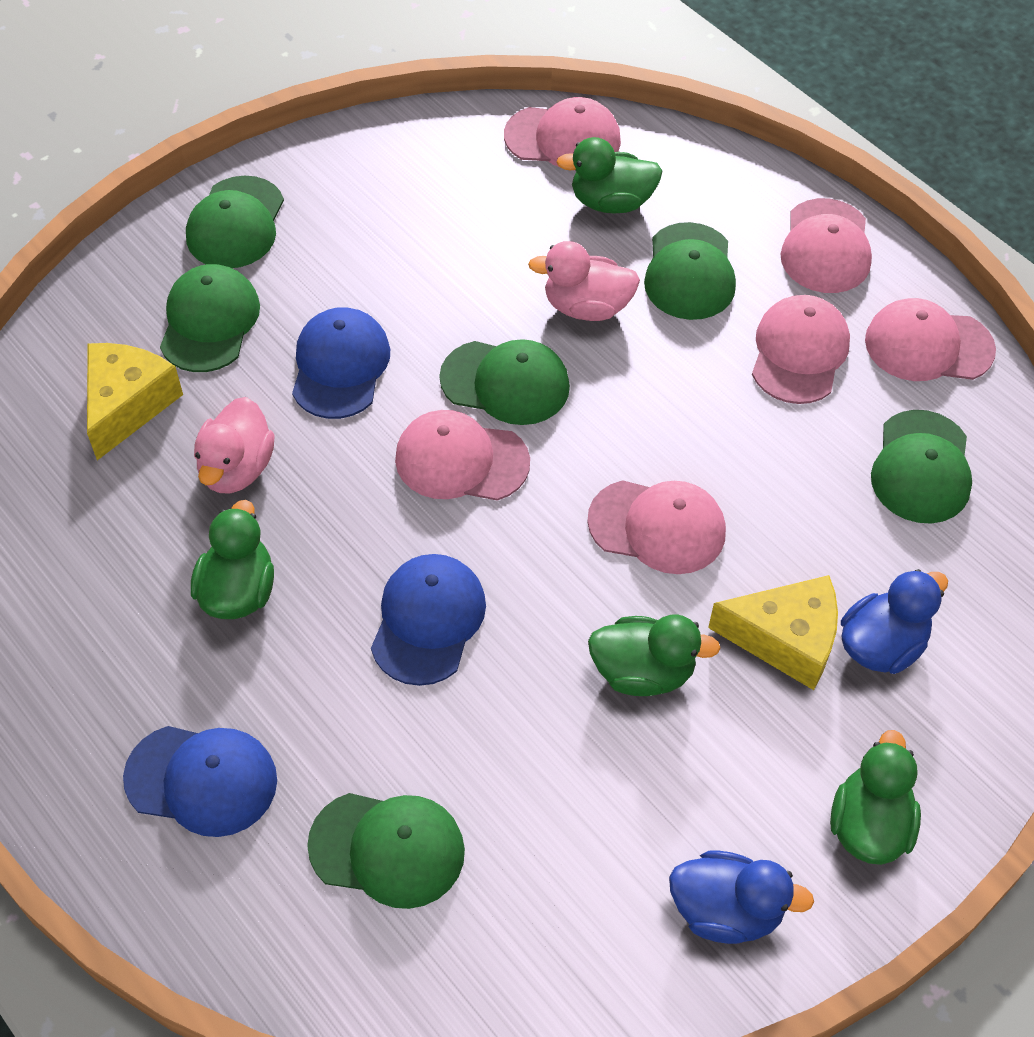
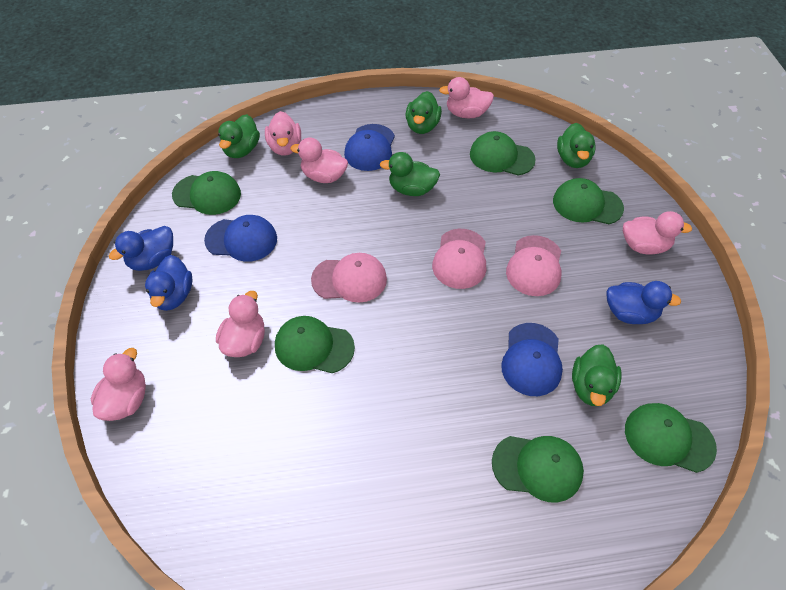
blue duck: 2 -> 3
green duck: 4 -> 5
pink cap: 6 -> 3
pink duck: 2 -> 6
yellow cheese: 2 -> 0

